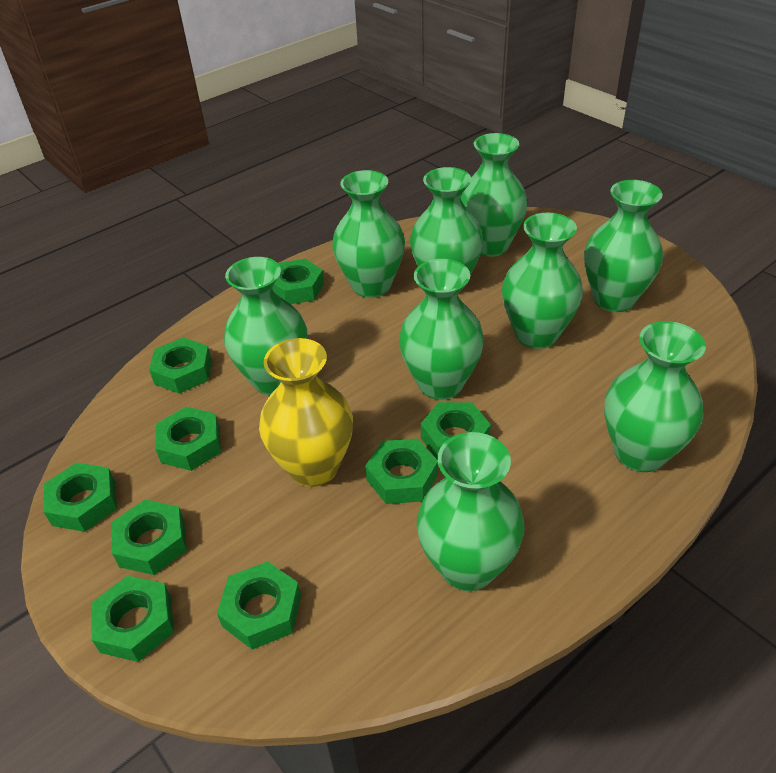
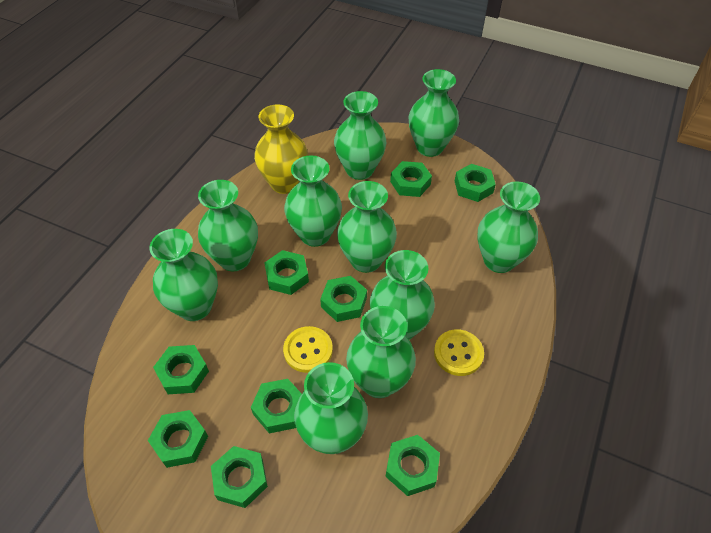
green vase: 9 -> 10
yellow button: 0 -> 2

